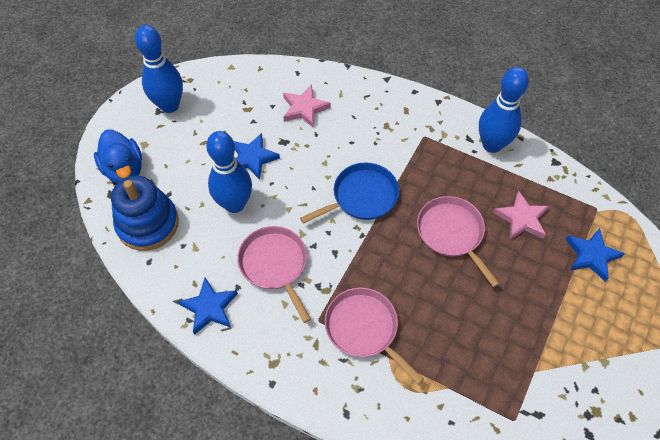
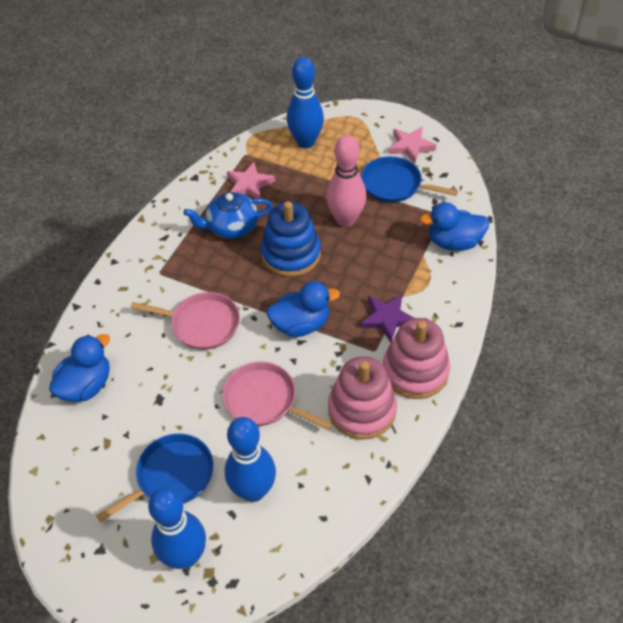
blue duck: 1 -> 3
blue pan: 1 -> 2
blue star: 3 -> 0
blue teapot: 0 -> 1
pink bowling pin: 0 -> 1
pink pan: 3 -> 2
pink stacking toy: 0 -> 2
purple star: 0 -> 1

